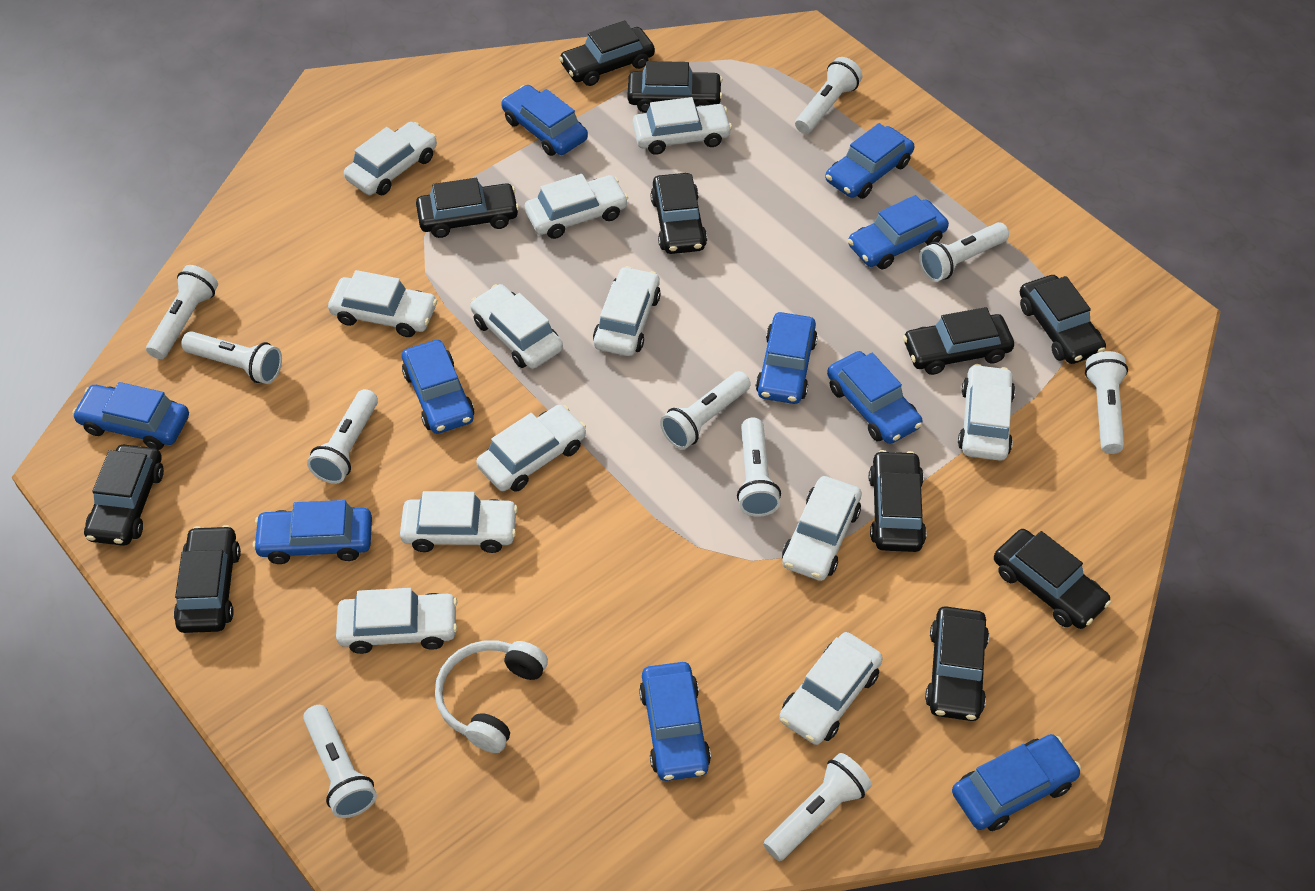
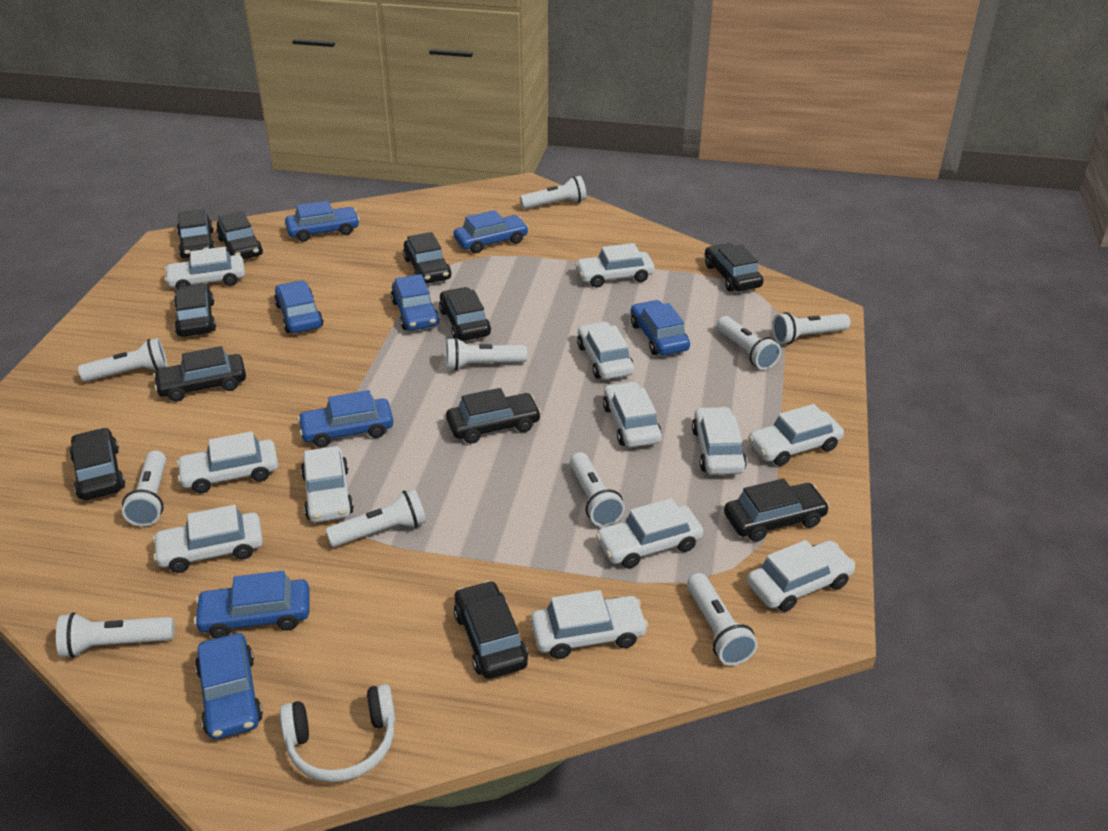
blue car: 10 -> 8

